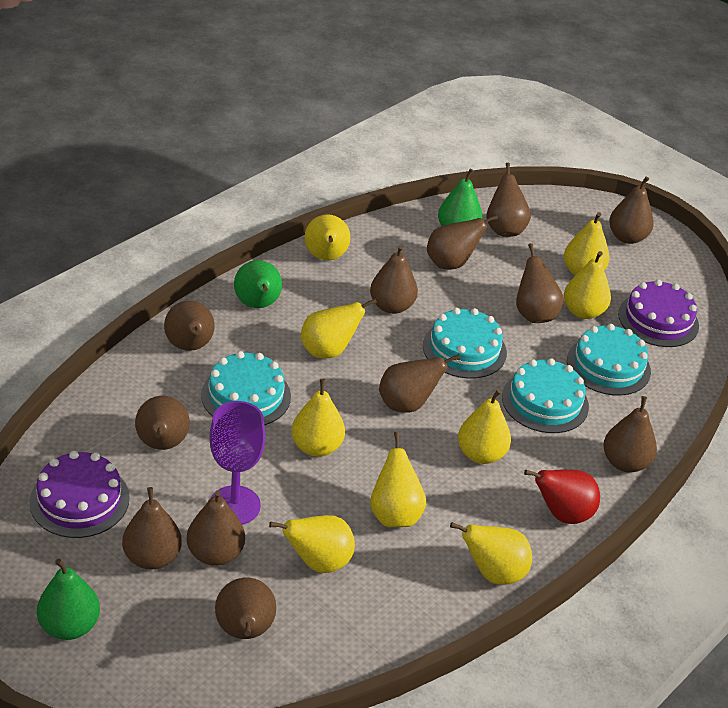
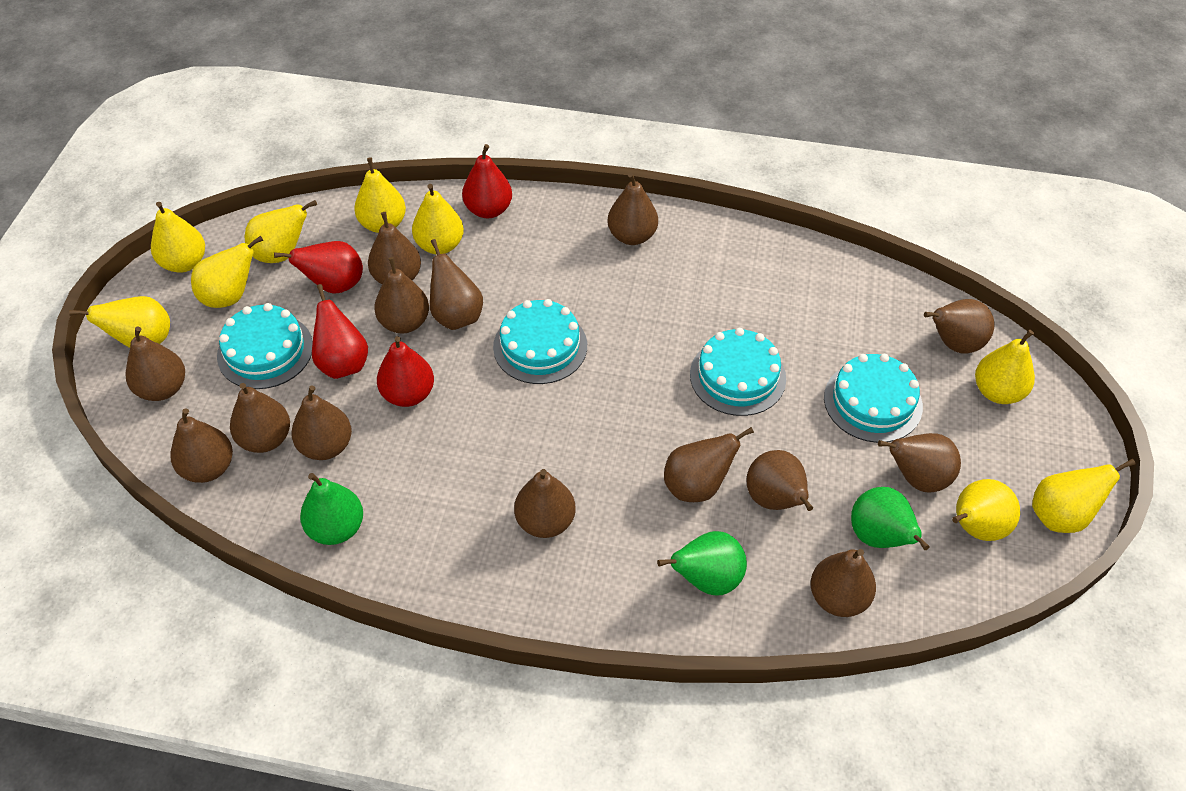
brown pear: 12 -> 14
purple cake: 2 -> 0
purple goblet: 1 -> 0
red pear: 1 -> 4

